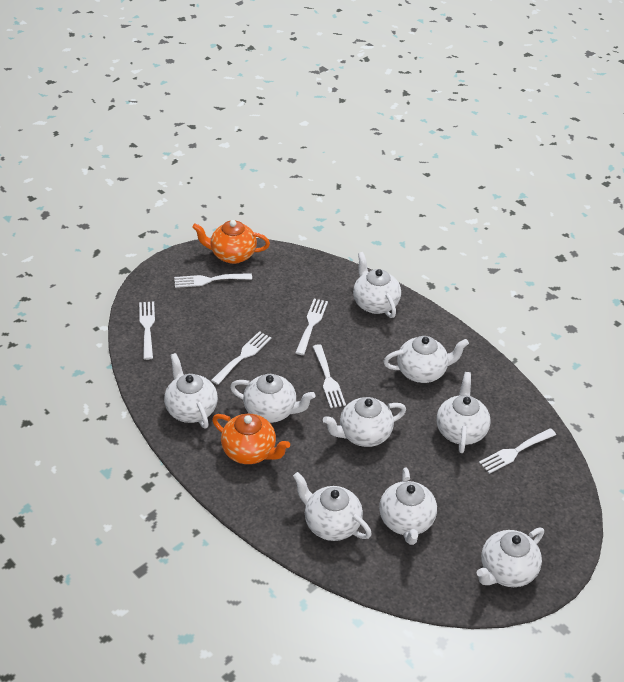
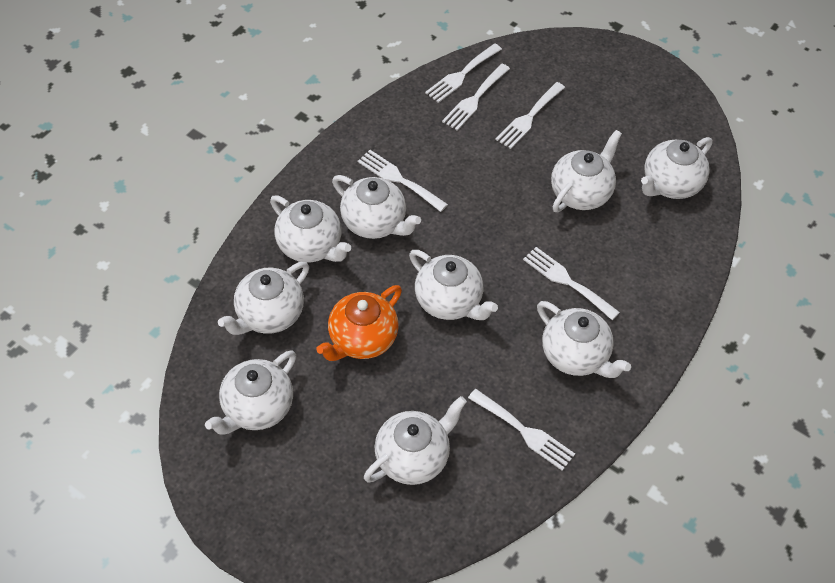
orange teapot: 2 -> 1

